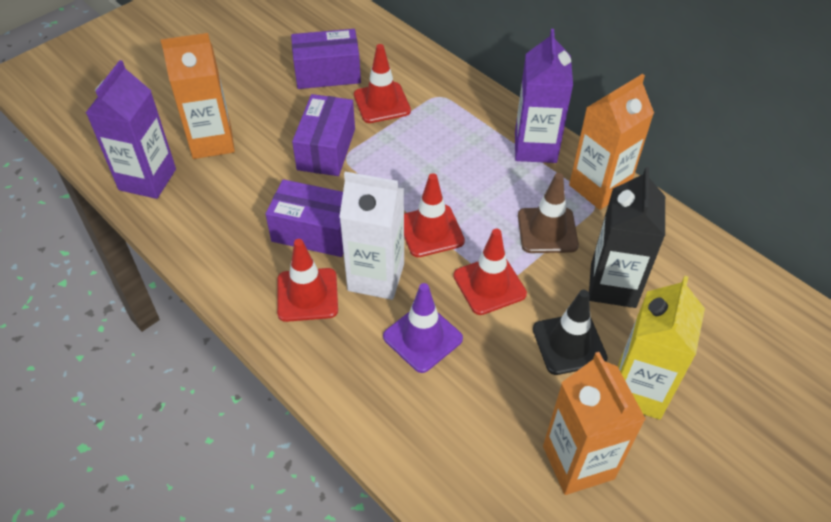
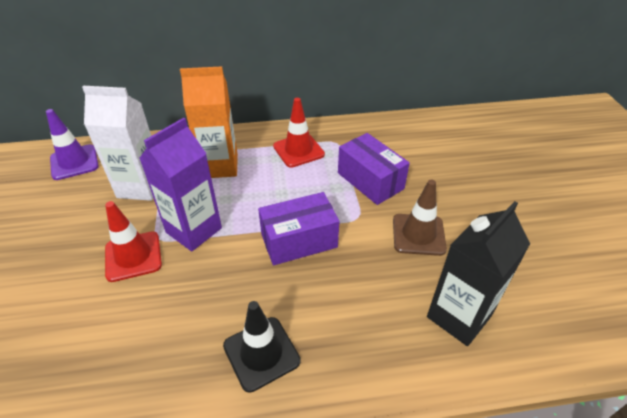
orange carton: 3 -> 1
purple box: 3 -> 2
purple carton: 2 -> 1
red traffic cone: 4 -> 2
yellow carton: 1 -> 0

